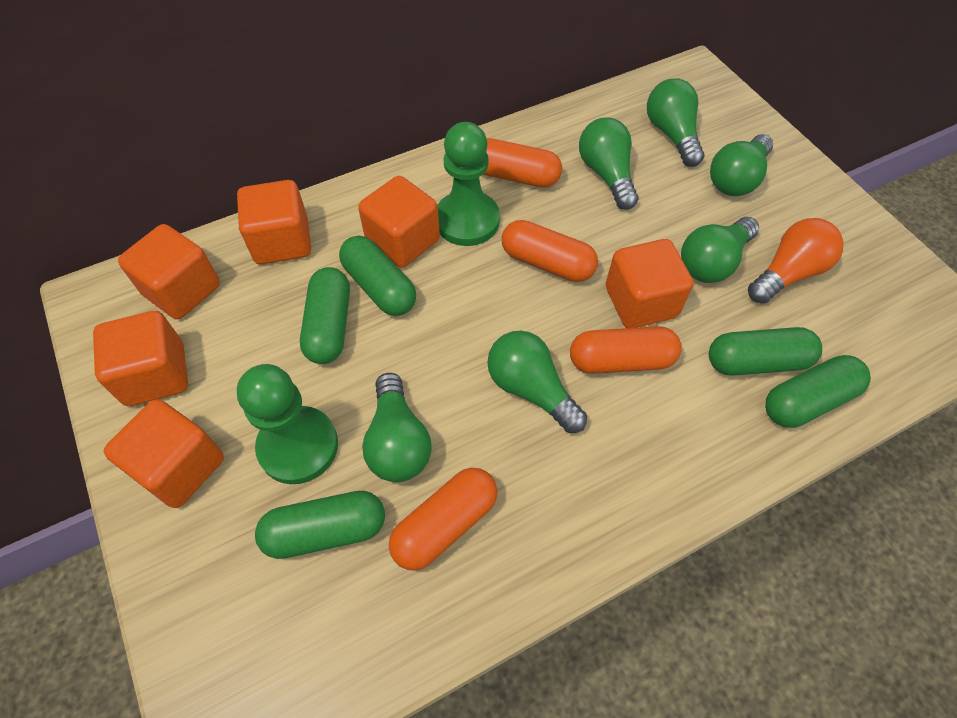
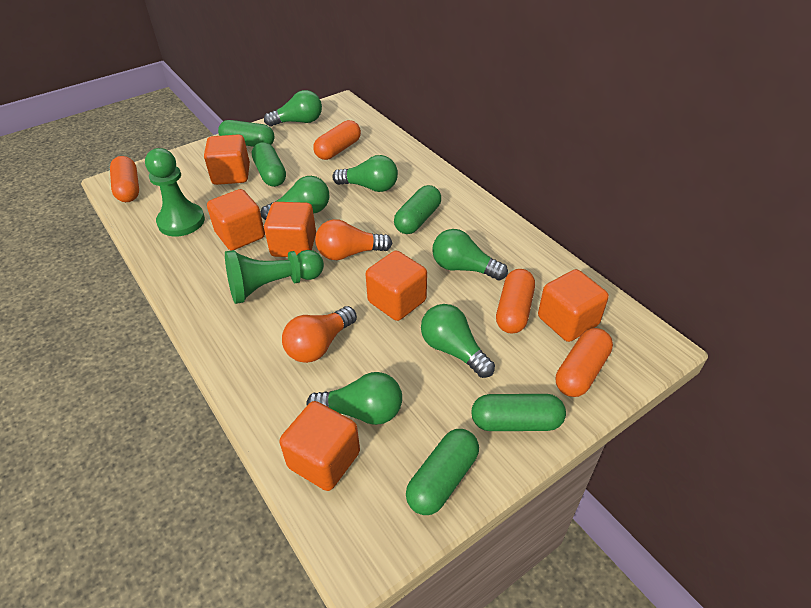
orange light bulb: 1 -> 2

